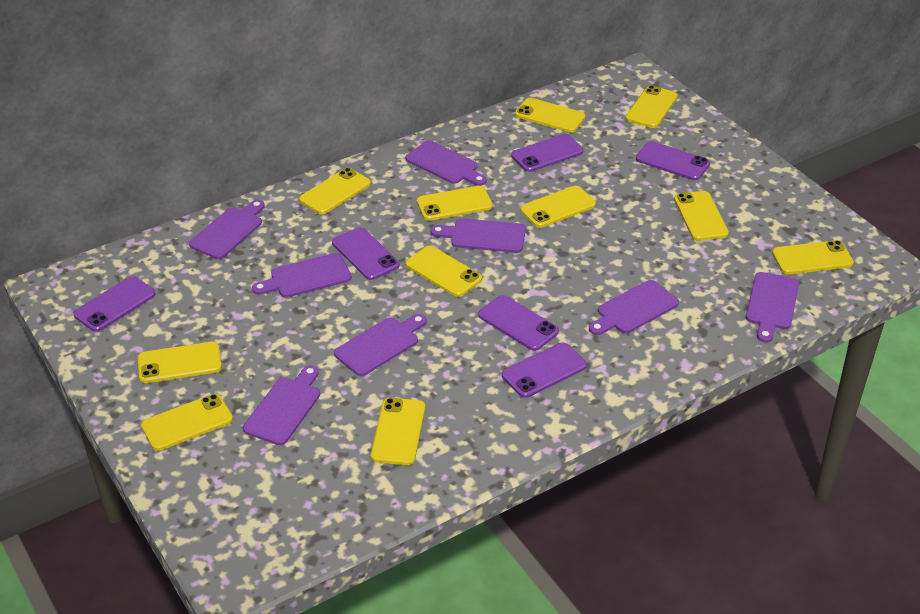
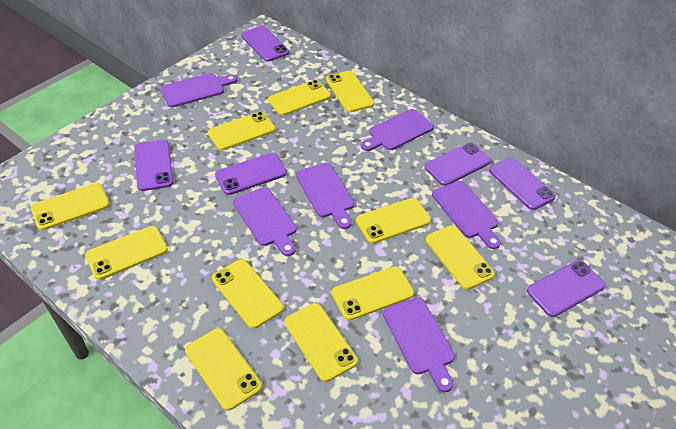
purple cutting board: 8 -> 6

